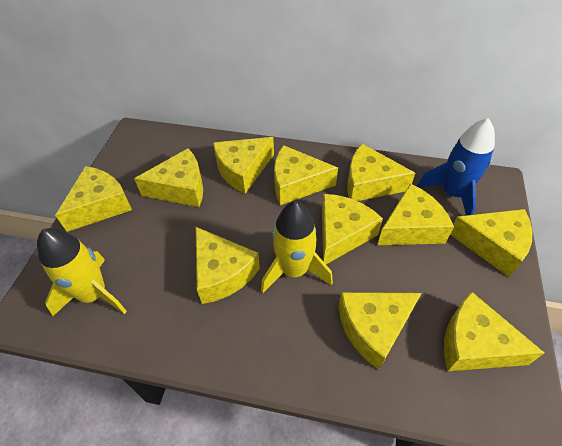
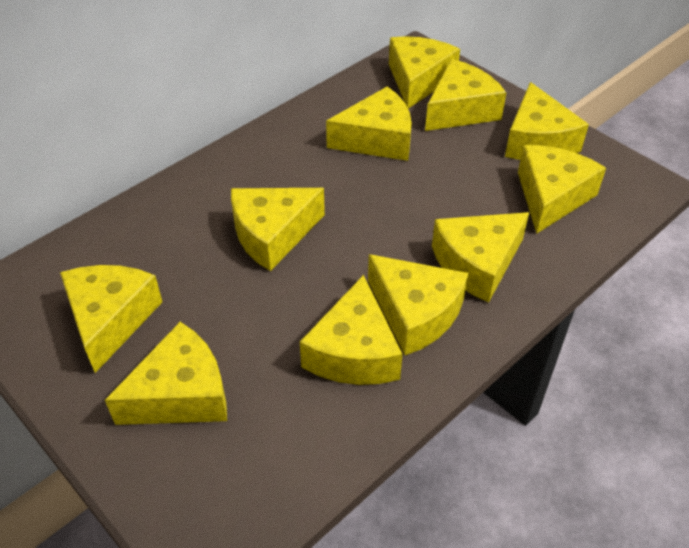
blue rocket: 1 -> 0
yellow rocket: 2 -> 0

